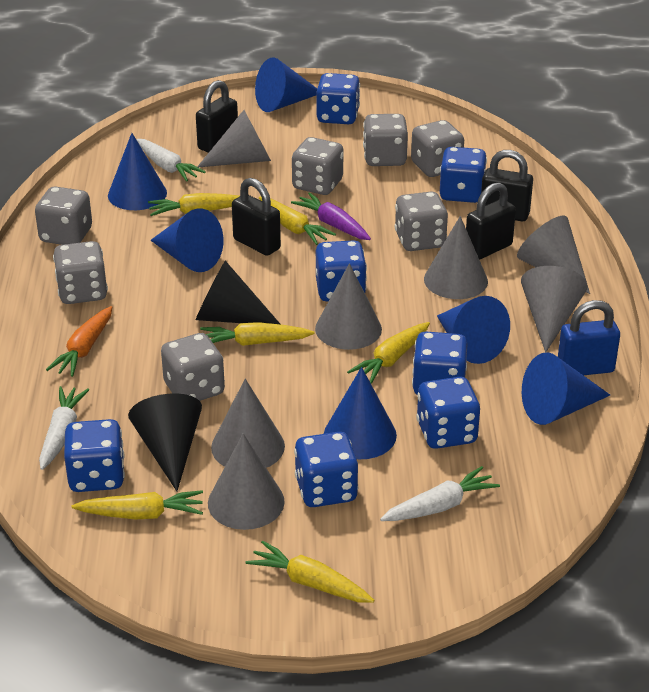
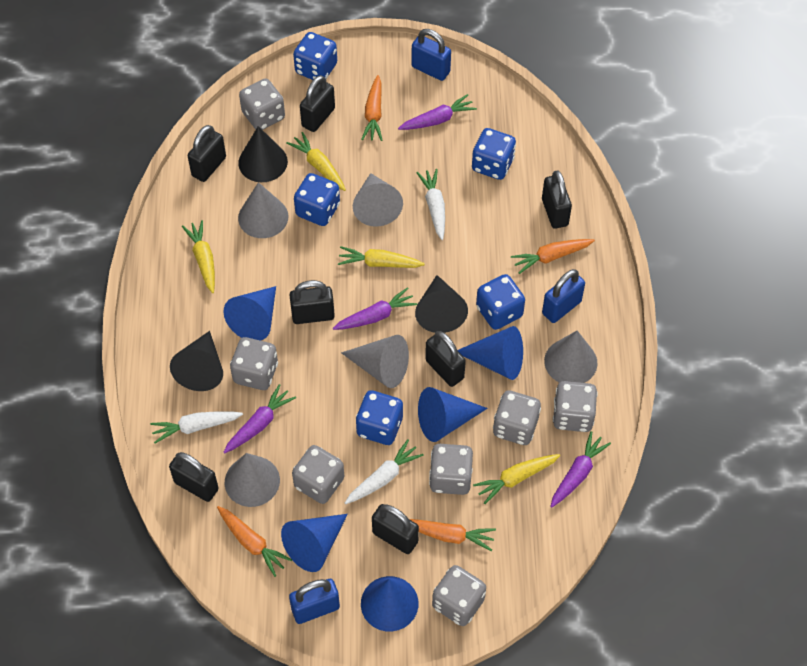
black cone: 2 -> 3
black padlock: 4 -> 7
blue cone: 6 -> 5
blue dice: 7 -> 5
blue padlock: 1 -> 3
grey cone: 7 -> 5
orange carrot: 1 -> 4
purple carrot: 1 -> 4
yellow carrot: 6 -> 4

